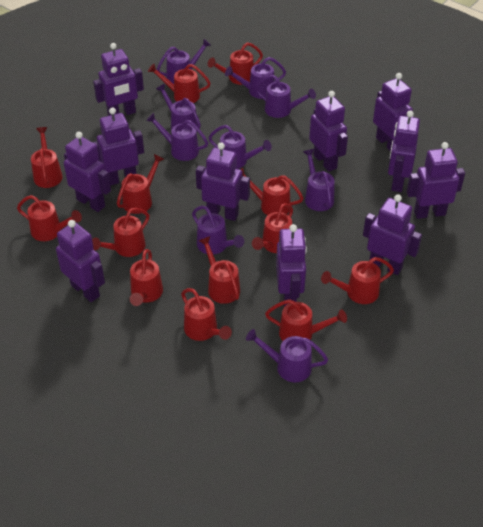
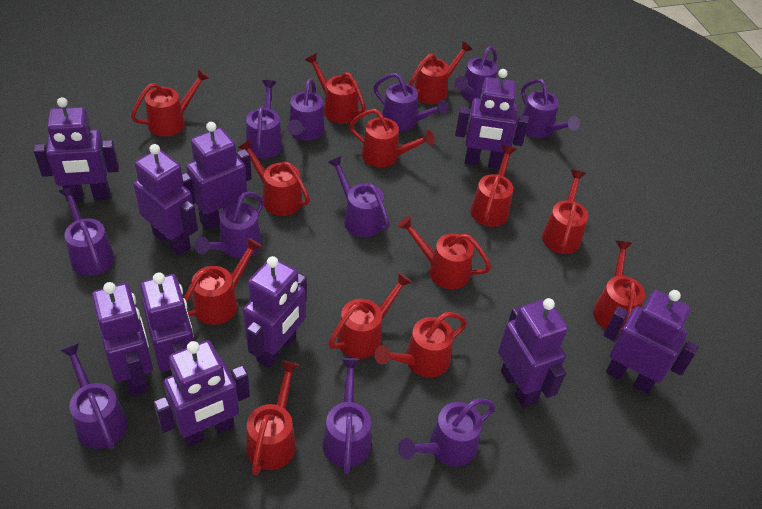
purple robot: 11 -> 10
purple watering can: 9 -> 11

